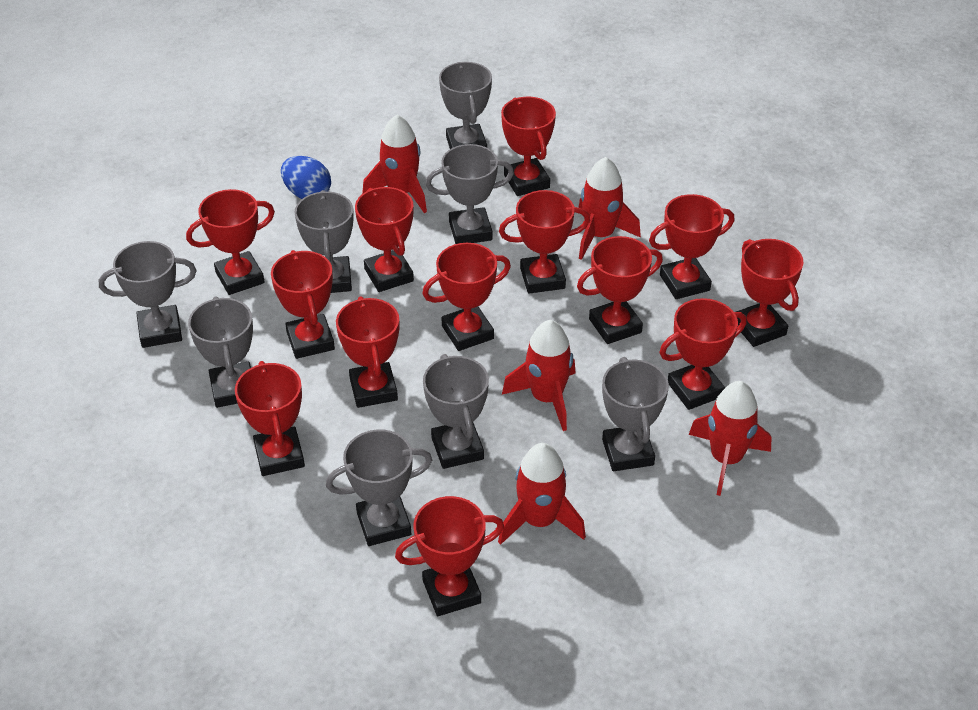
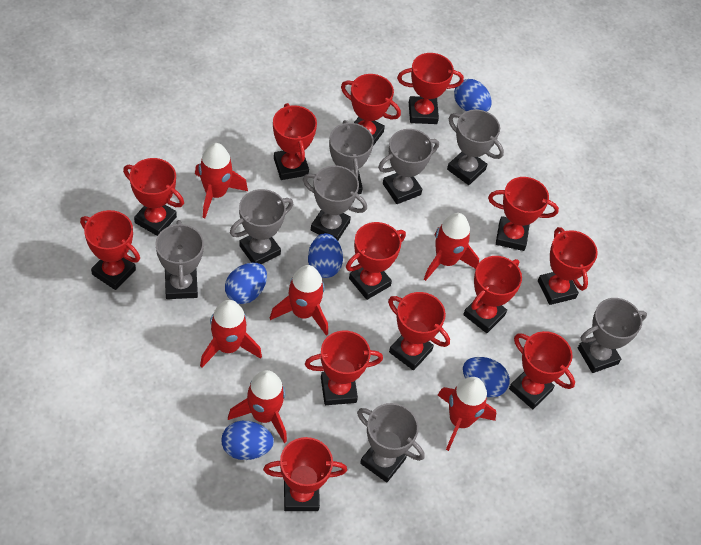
blue egg: 1 -> 5
red rocket: 5 -> 6

